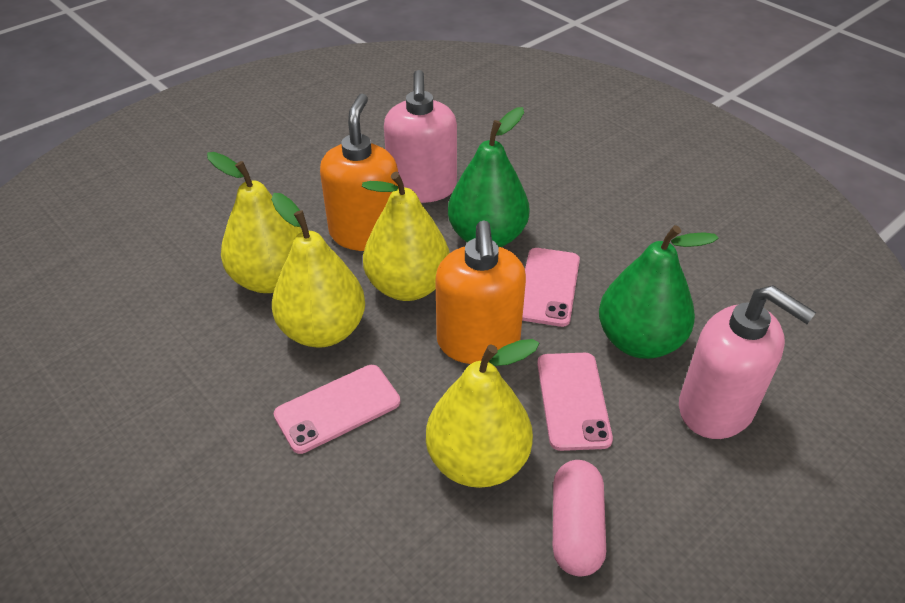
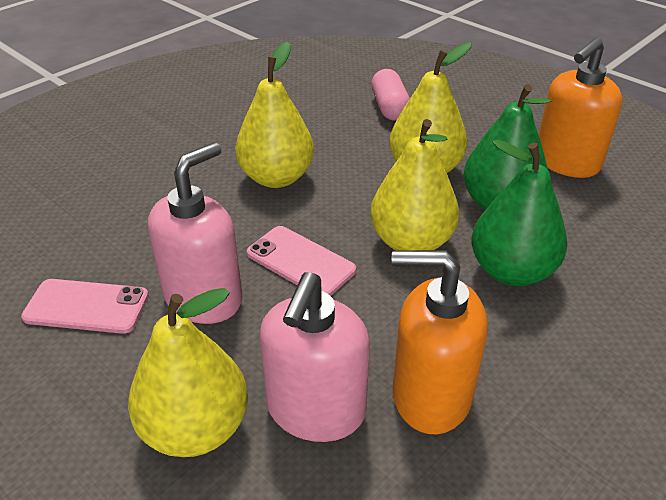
pink phone: 3 -> 2

